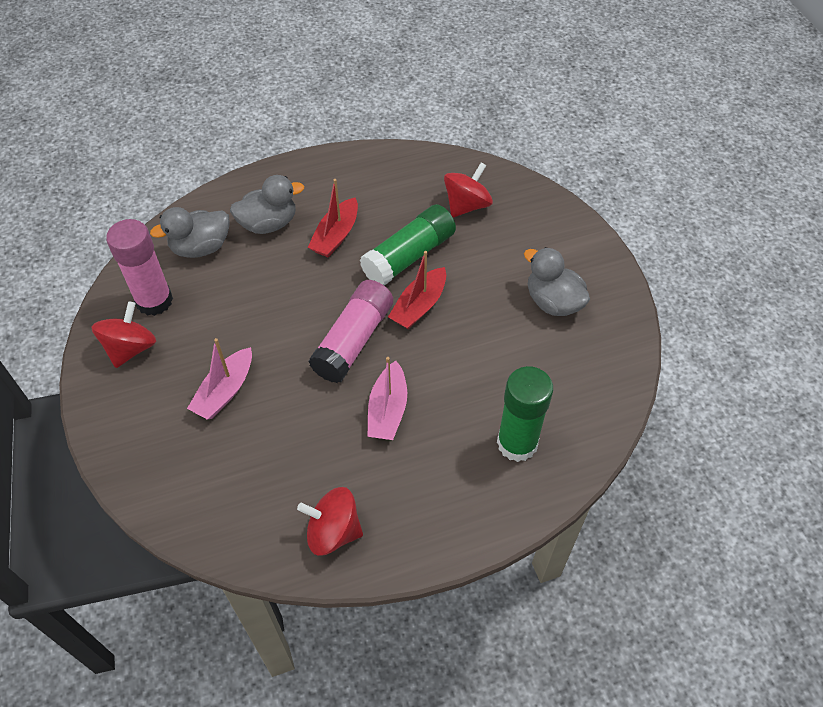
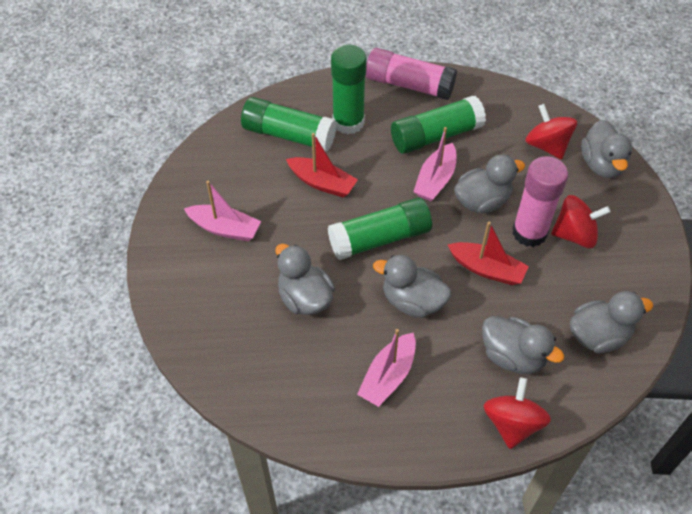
green glue stick: 2 -> 4
grey duck: 3 -> 6
pink boat: 2 -> 3

